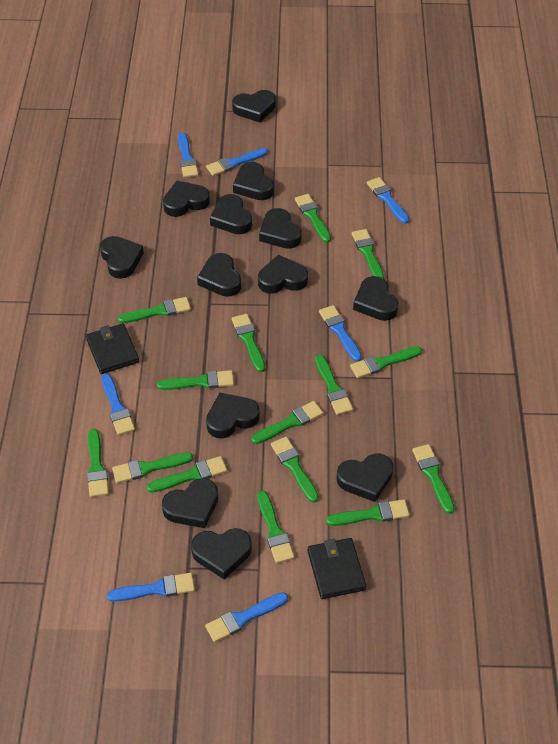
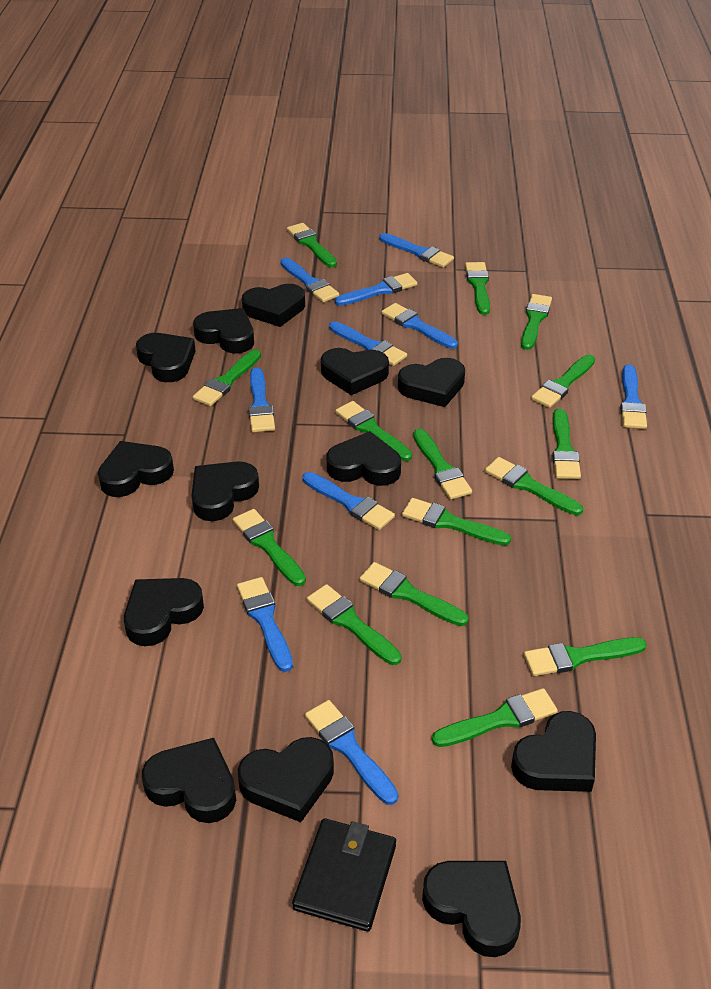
black wallet: 2 -> 1
blue brush: 7 -> 10

